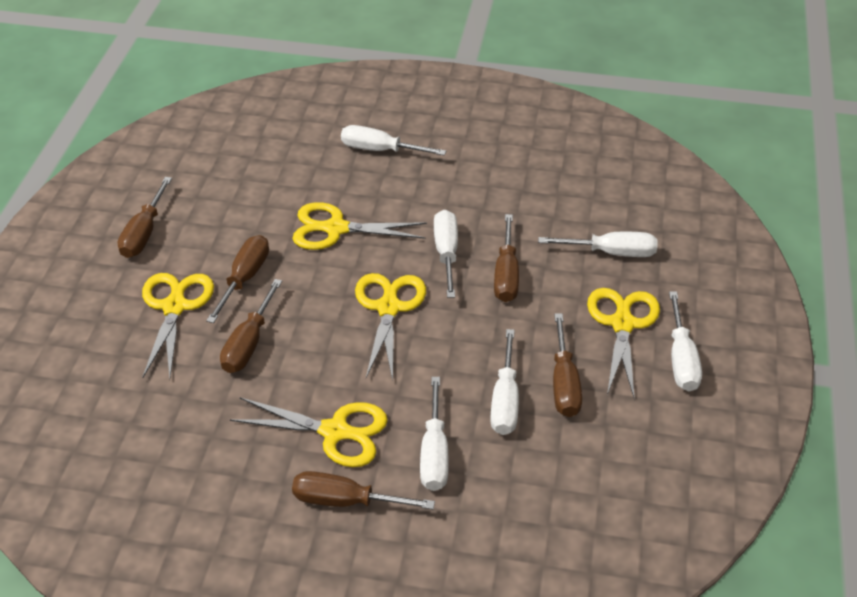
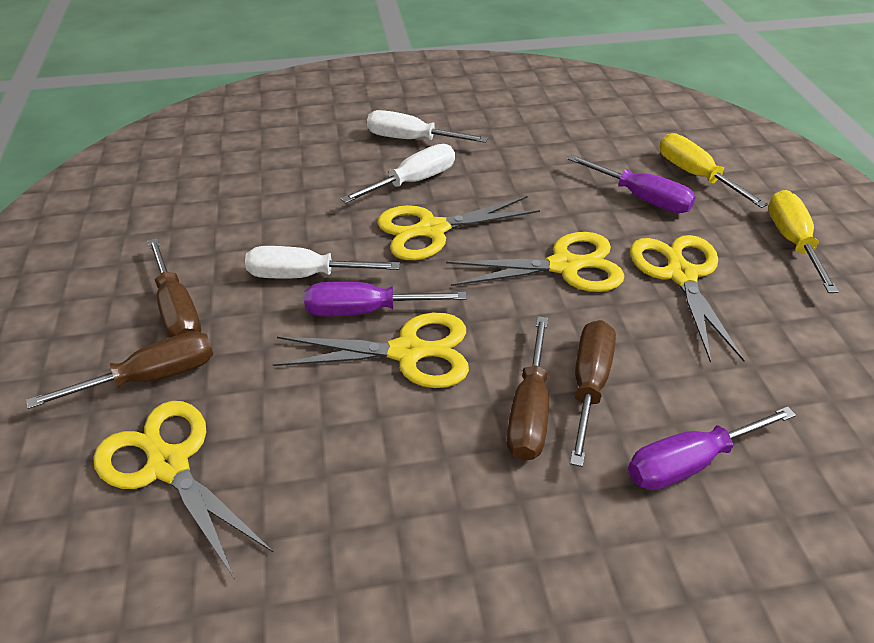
brown screwdriver: 6 -> 4
purple screwdriver: 0 -> 3
white screwdriver: 6 -> 3
yellow screwdriver: 0 -> 2

